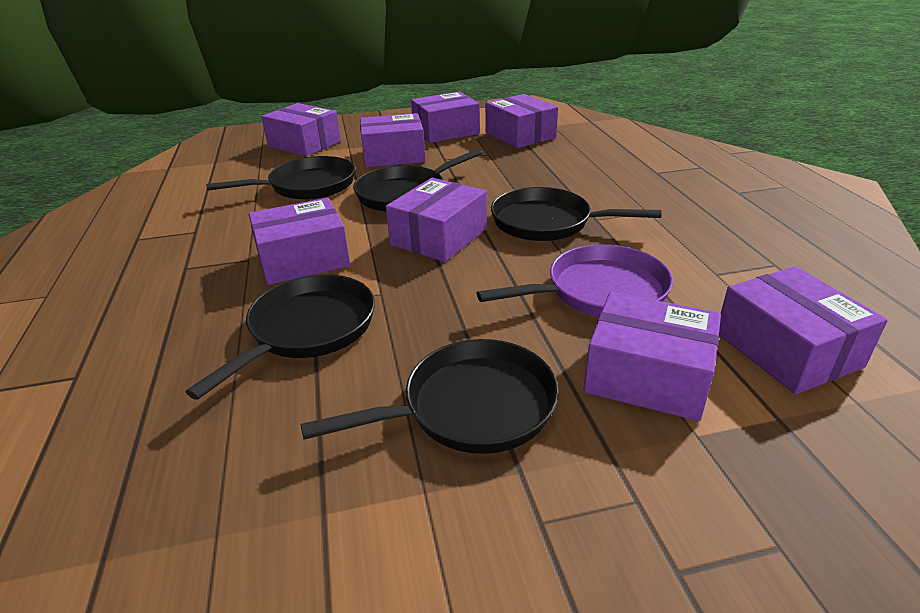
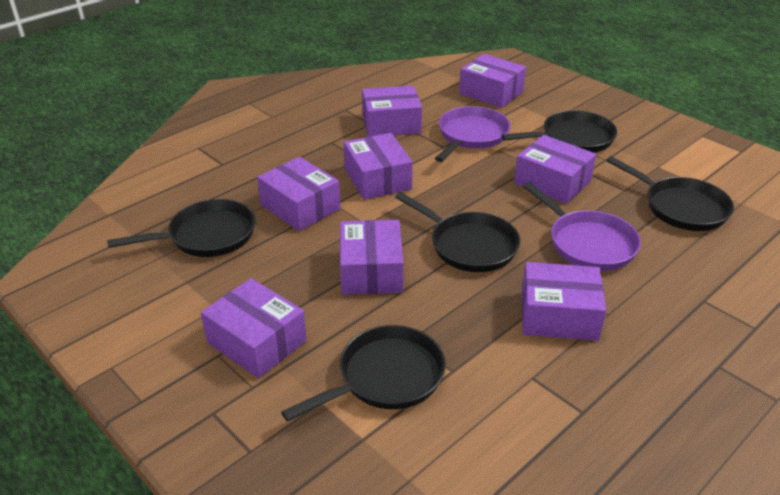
purple pan: 1 -> 2

